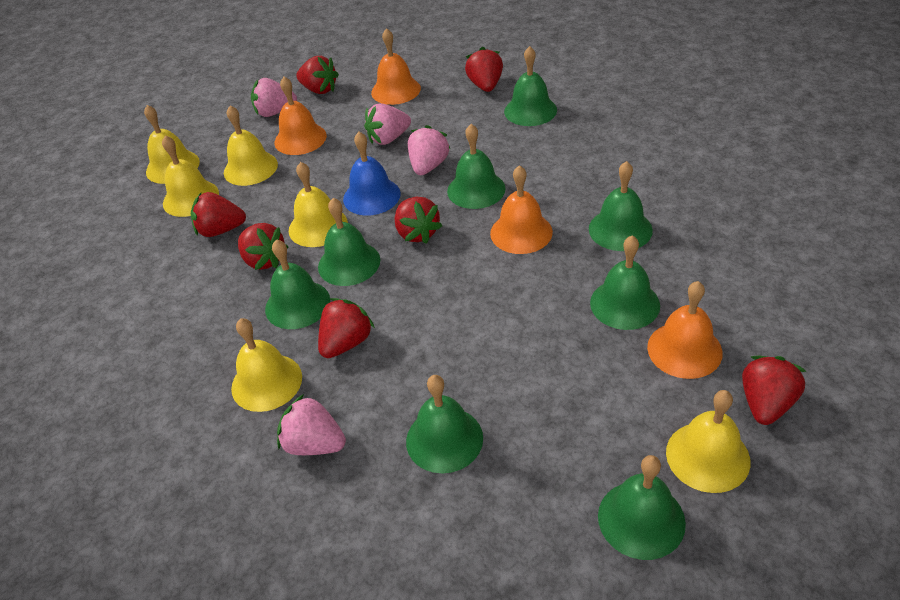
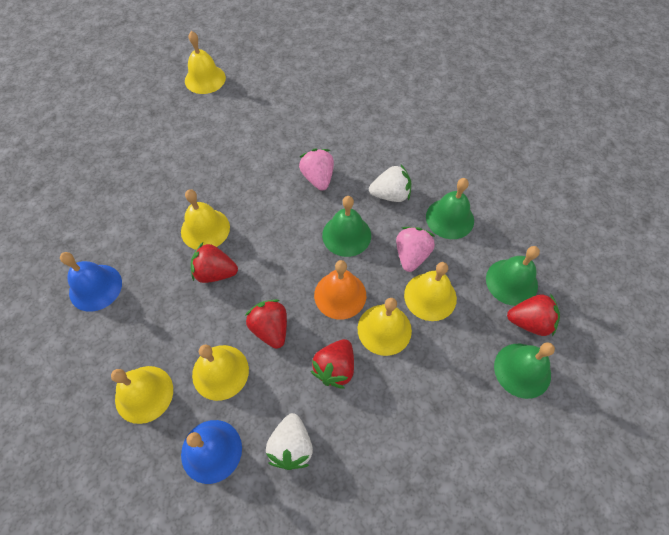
blue bell: 1 -> 2
green bell: 8 -> 4
orange bell: 4 -> 1
pink strawberry: 4 -> 2
red strawberry: 7 -> 4
white strawberry: 0 -> 2

